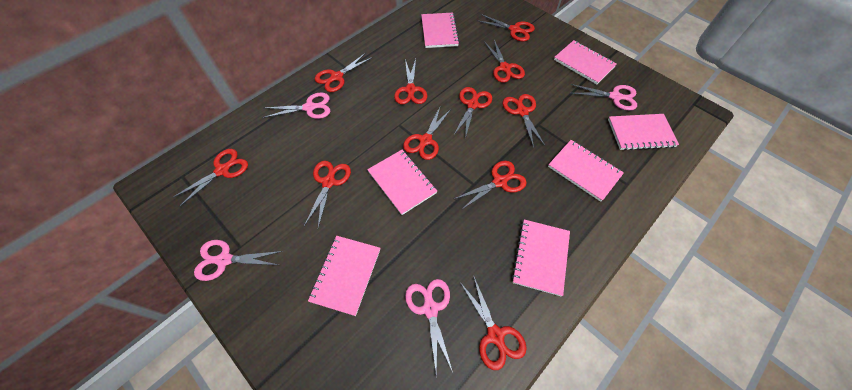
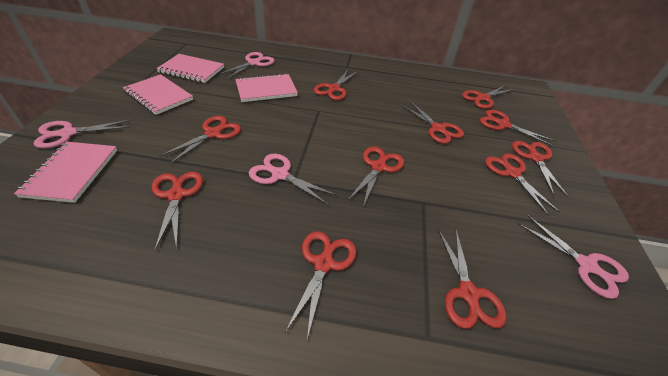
pink notebook: 7 -> 4

